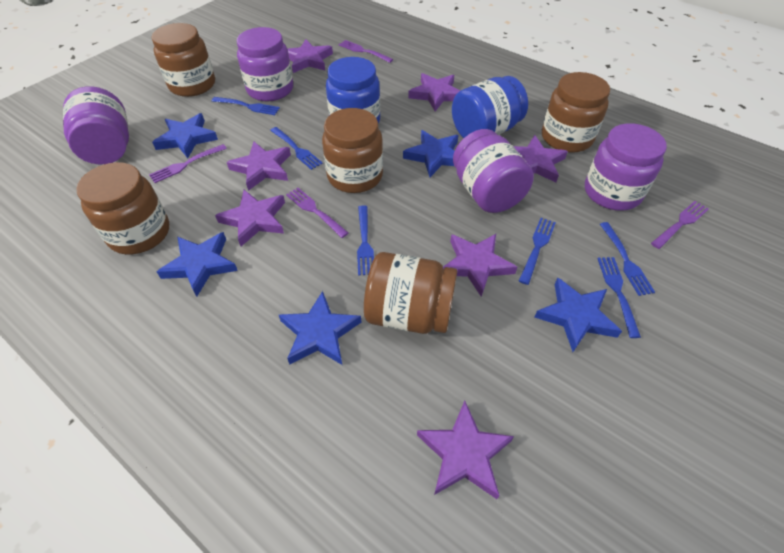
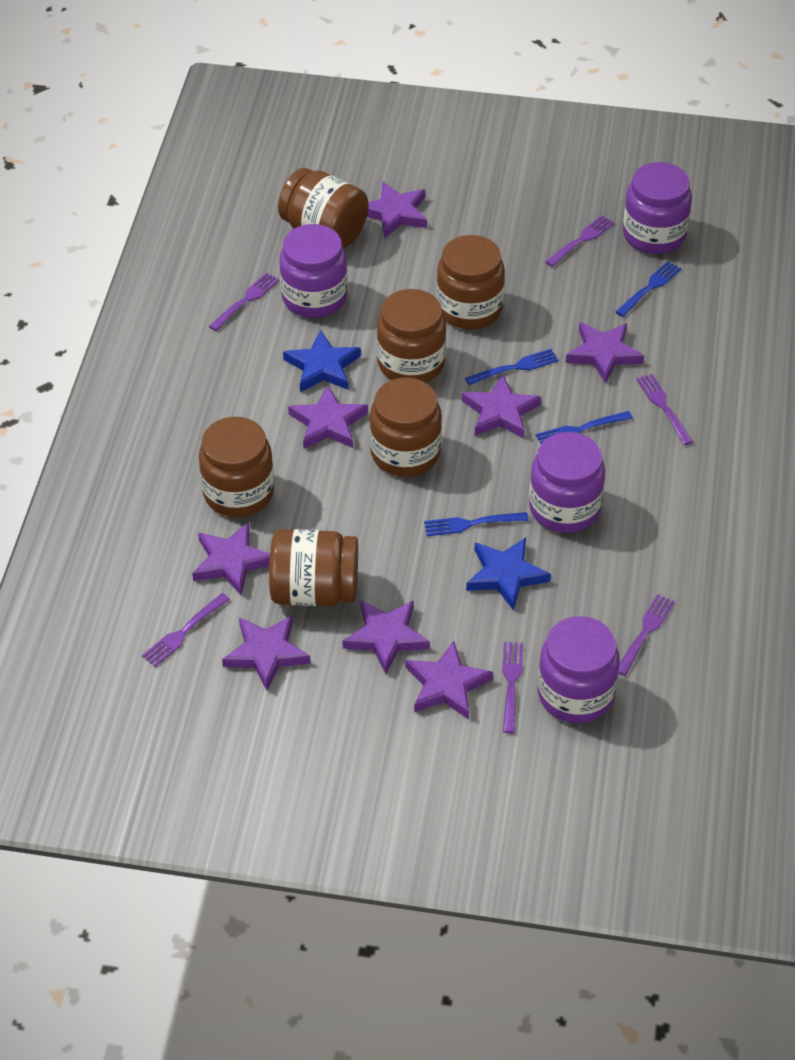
blue fork: 6 -> 4
blue jar: 2 -> 0
blue star: 5 -> 2
brown jar: 5 -> 6
purple fork: 4 -> 6
purple star: 7 -> 8

